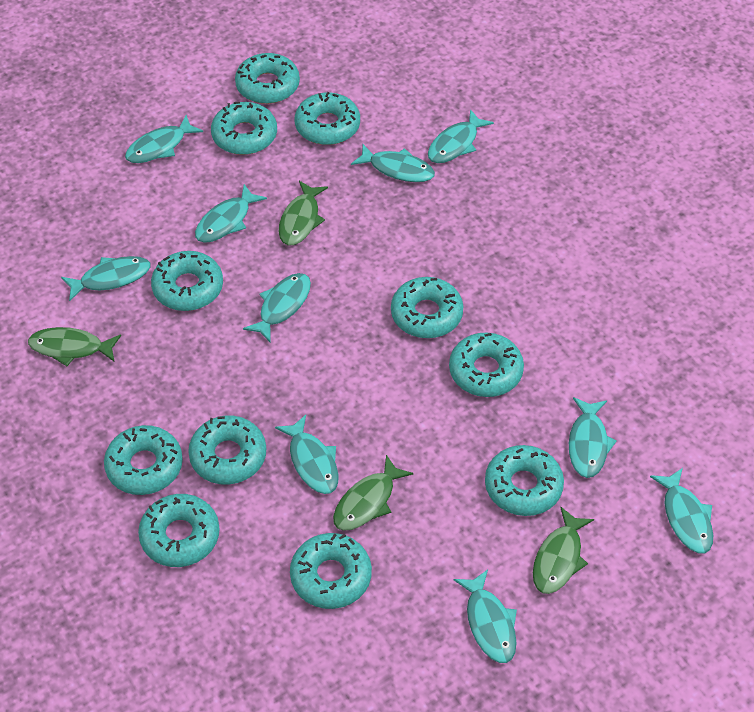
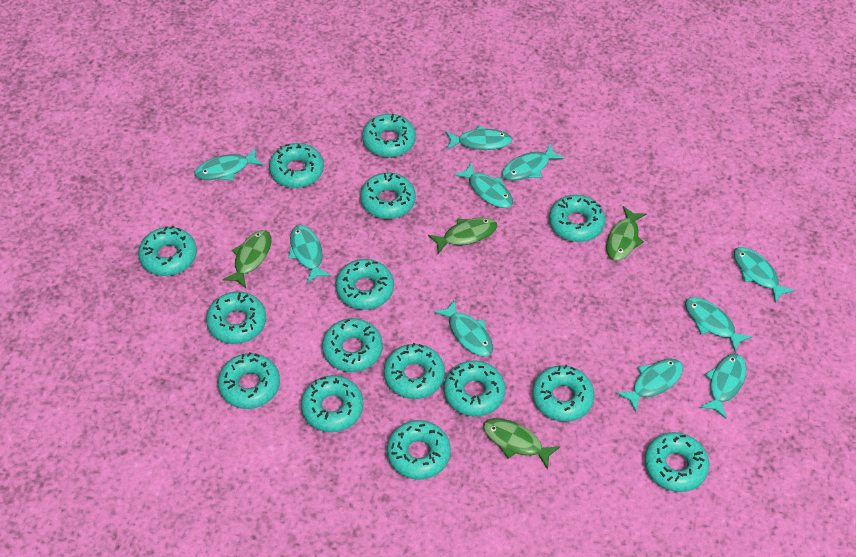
turquoise donut: 11 -> 15

